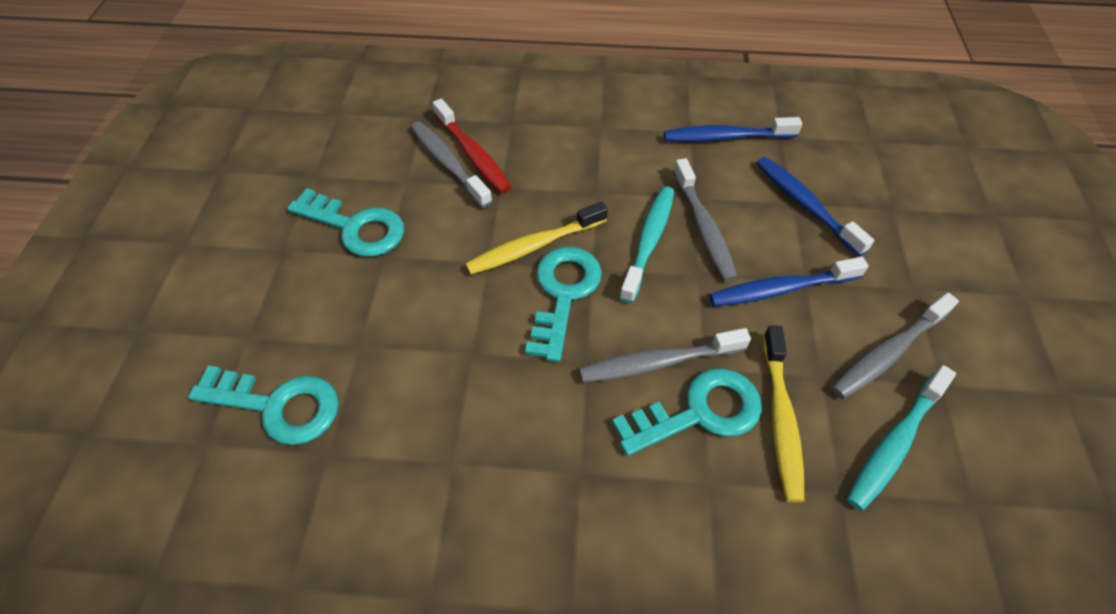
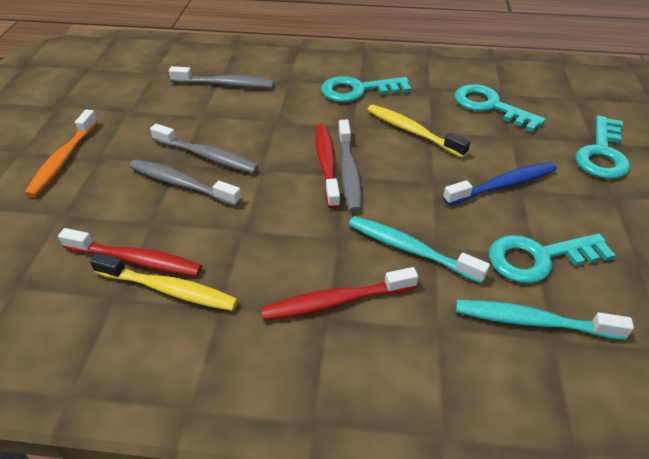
blue toothbrush: 3 -> 1
orange toothbrush: 0 -> 1
red toothbrush: 1 -> 3

